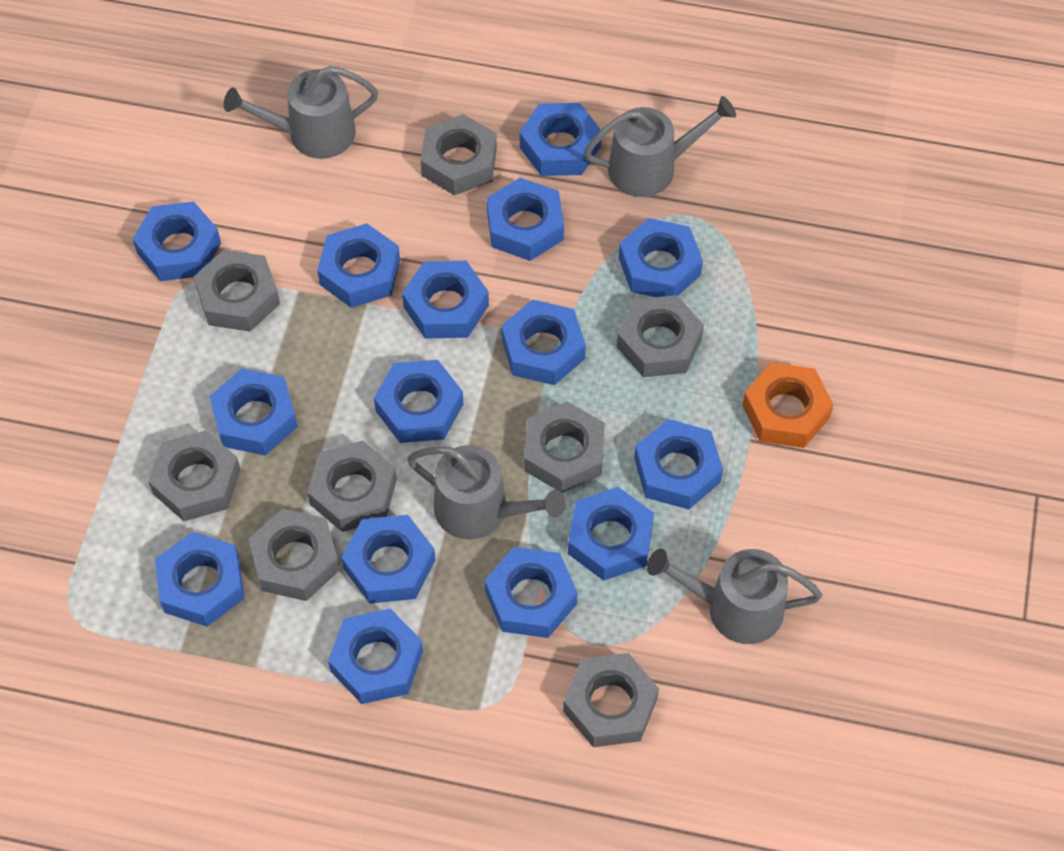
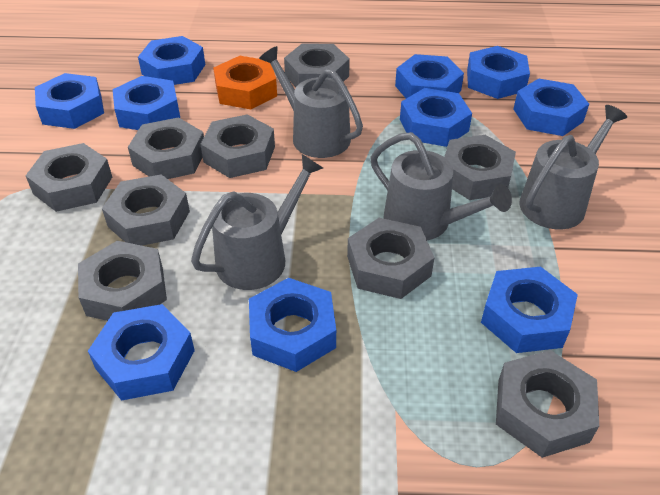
blue nut: 15 -> 10
grey nut: 8 -> 9

